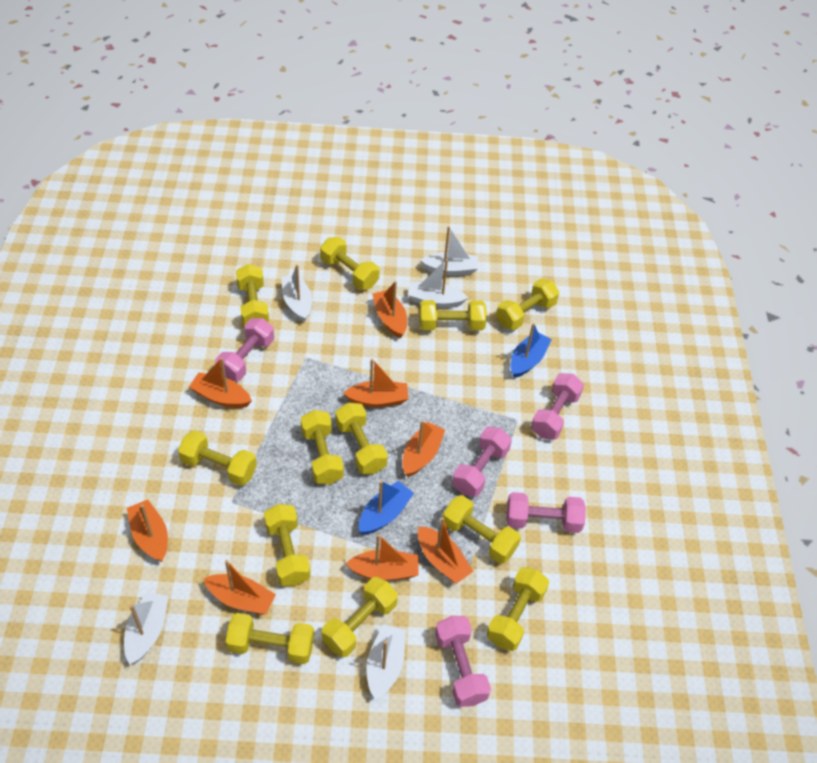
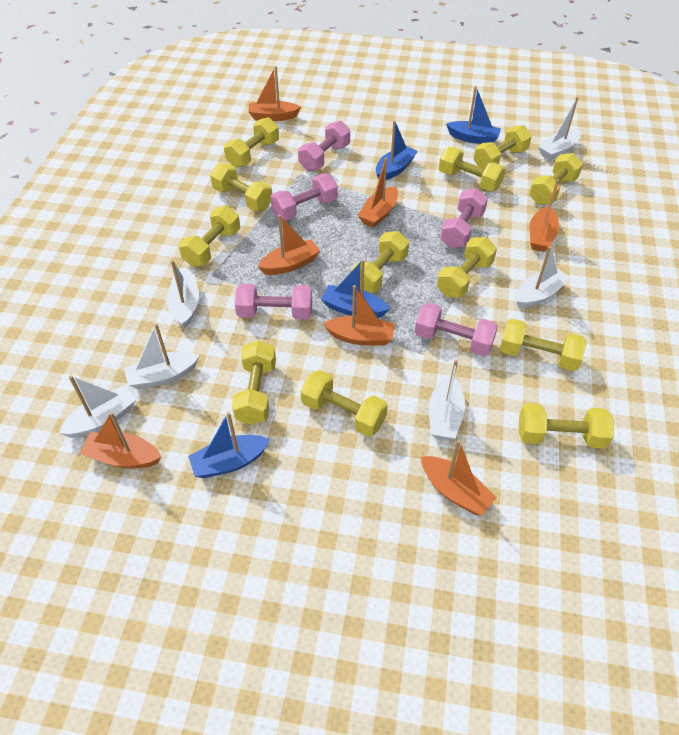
blue boat: 2 -> 4
orange boat: 8 -> 7
white boat: 5 -> 6

